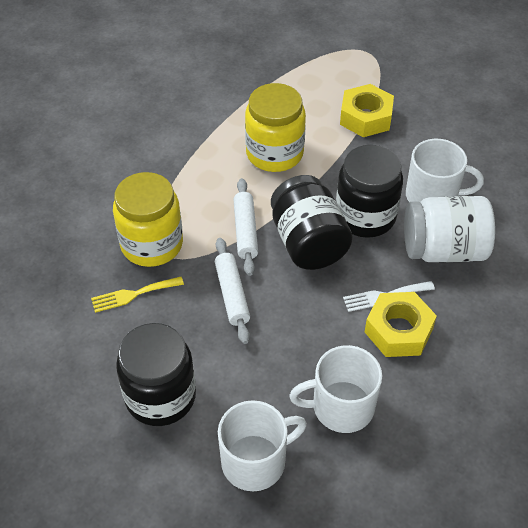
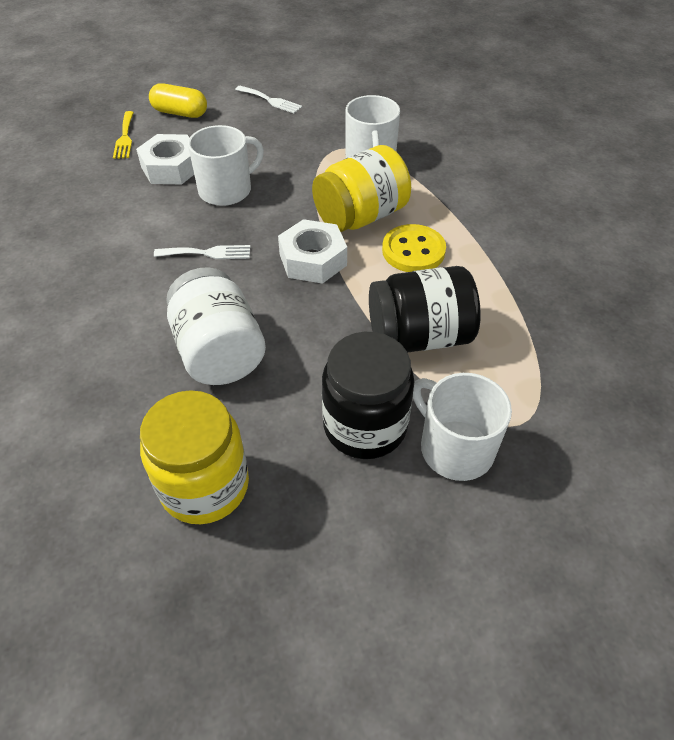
black jar: 3 -> 2
white fork: 1 -> 2
white nut: 0 -> 2
white rolling pin: 2 -> 0
yellow button: 0 -> 1
yellow capsule: 0 -> 1
yellow nut: 2 -> 0

